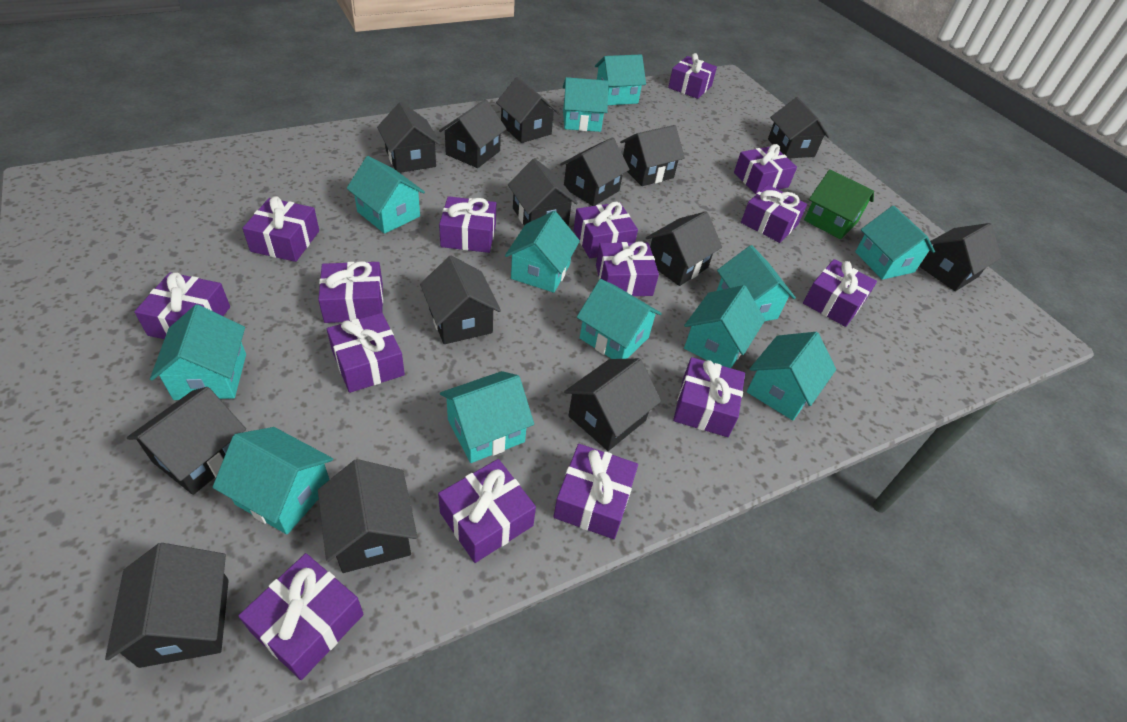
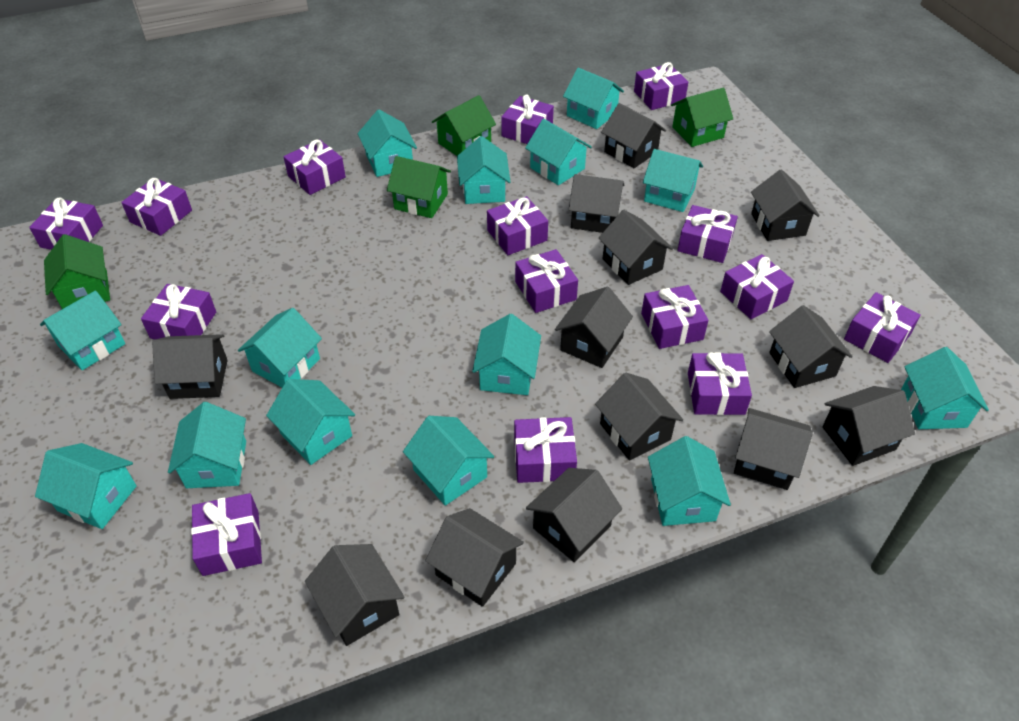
black house: 14 -> 13
green house: 1 -> 4
turquoise house: 12 -> 14

